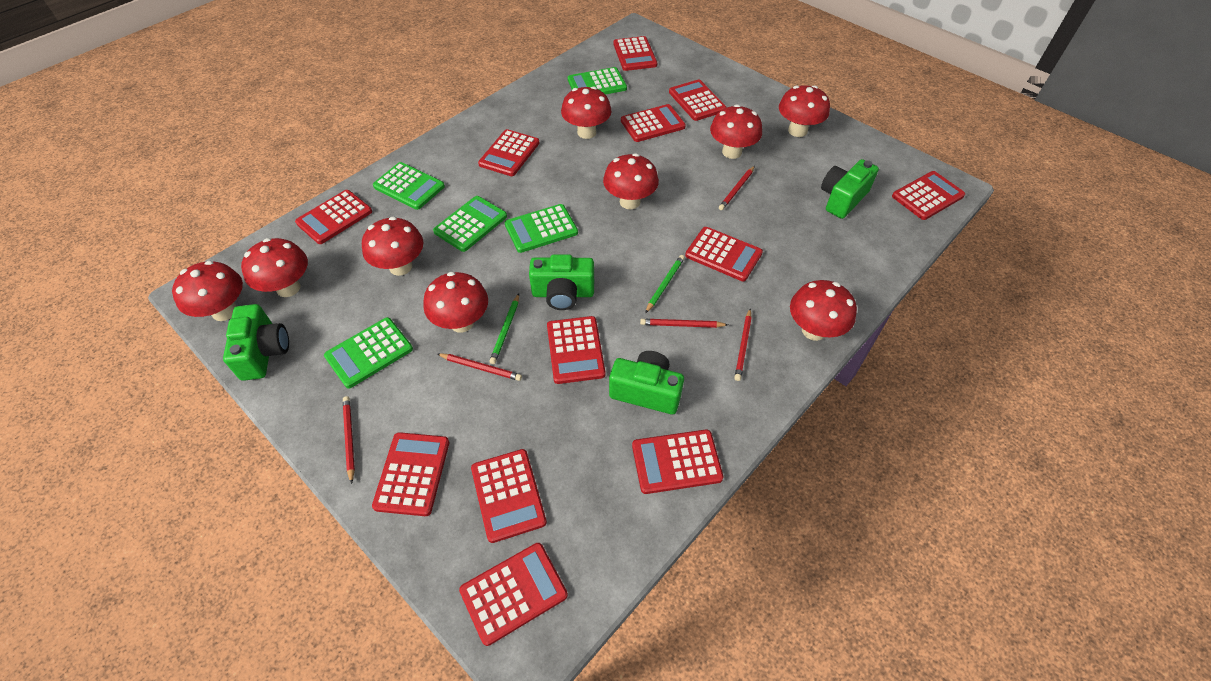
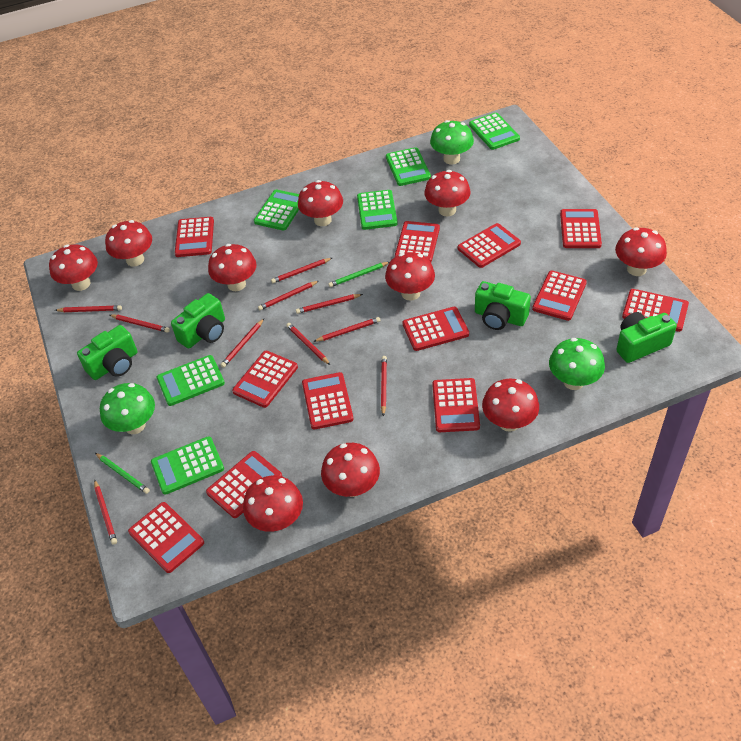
green calculator: 5 -> 6
green mushroom: 0 -> 3
red mushroom: 9 -> 10
red pencil: 5 -> 10

